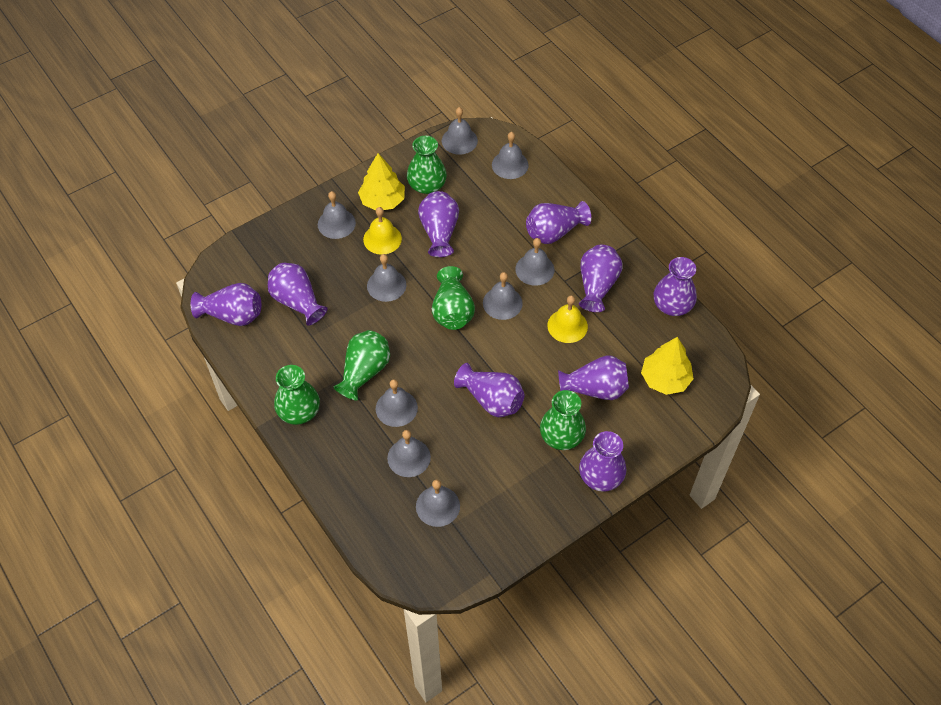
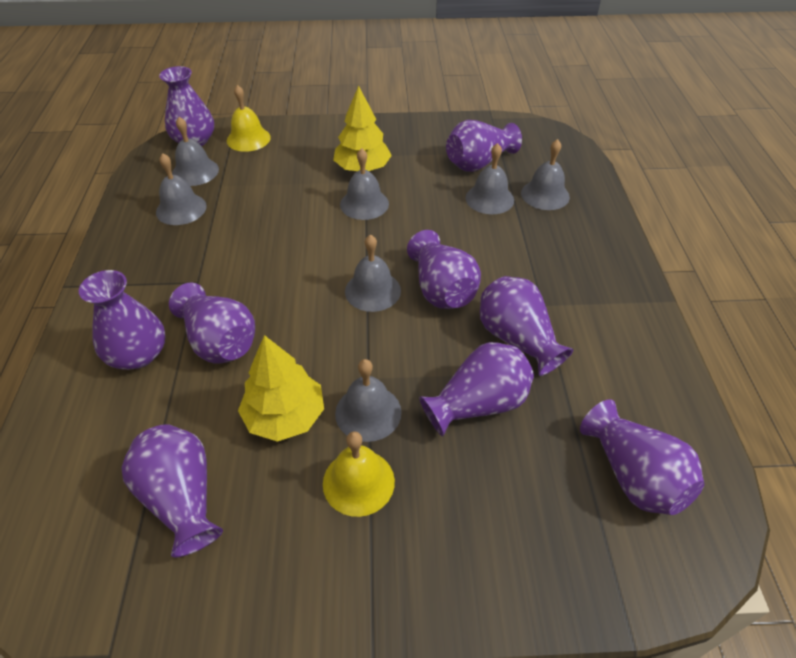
green vase: 5 -> 0
grey bell: 9 -> 7

